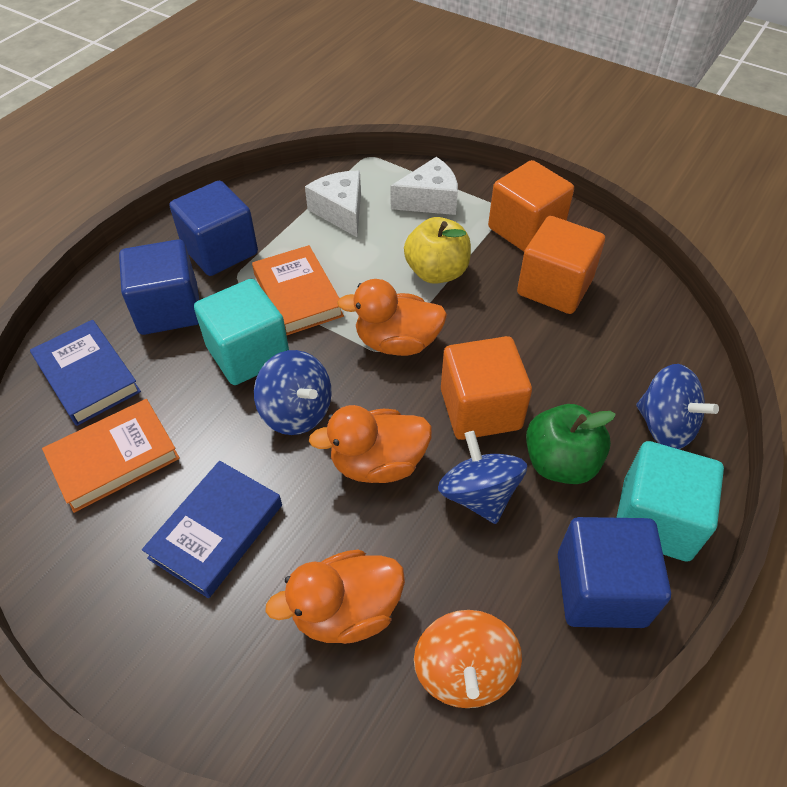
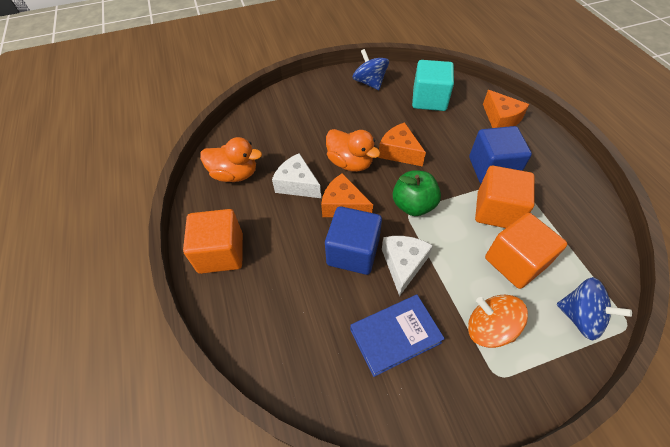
blue book: 2 -> 1
blue cube: 3 -> 2
blue spinning top: 3 -> 2
orange book: 2 -> 0
orange cheese: 0 -> 3
orange duck: 3 -> 2
turquoise cube: 2 -> 1
yellow apple: 1 -> 0

